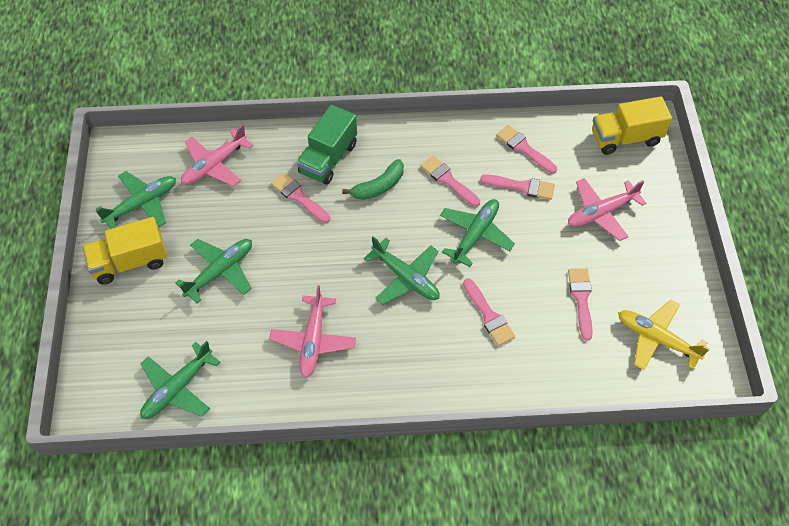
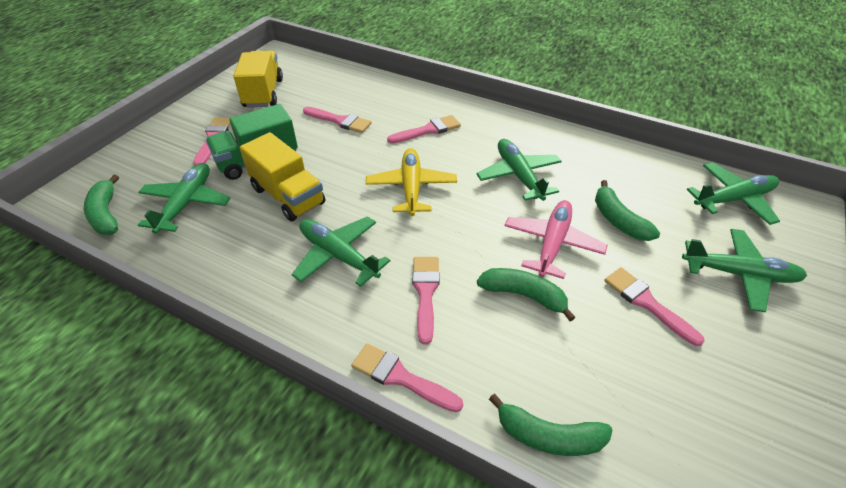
green banana: 1 -> 4
pink plane: 3 -> 1

